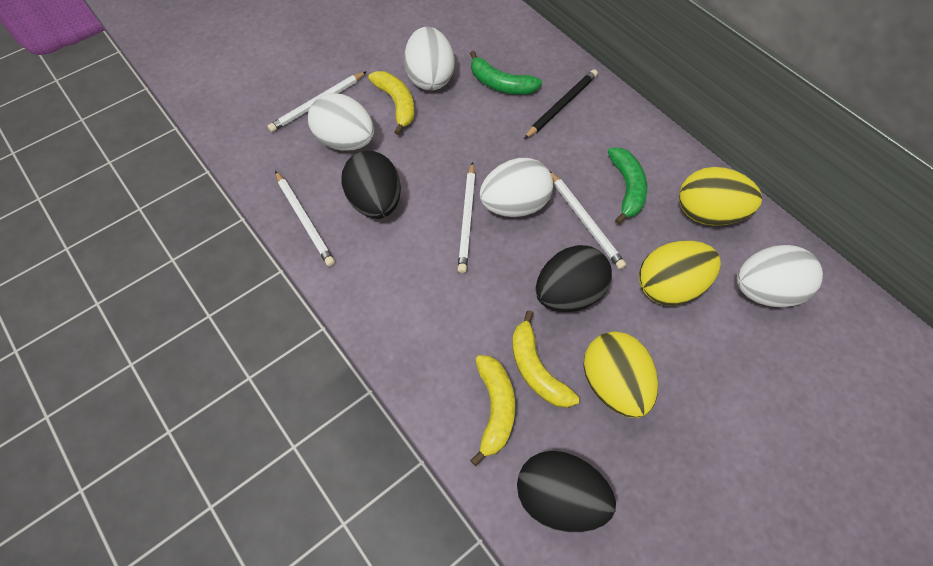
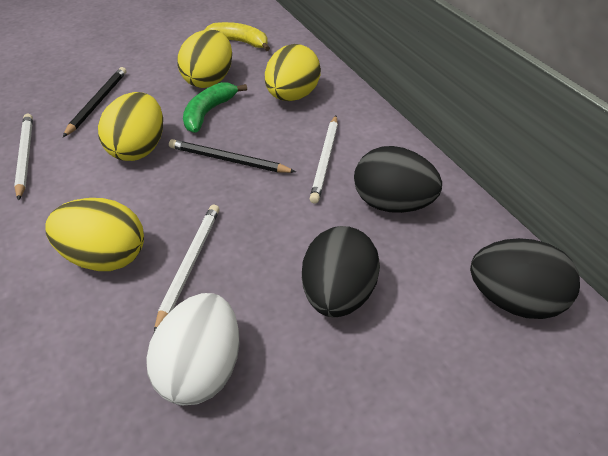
black pencil: 1 -> 2
green banana: 2 -> 1
white egg: 4 -> 1
white pencil: 4 -> 3
yellow banana: 3 -> 1
yellow egg: 3 -> 4

